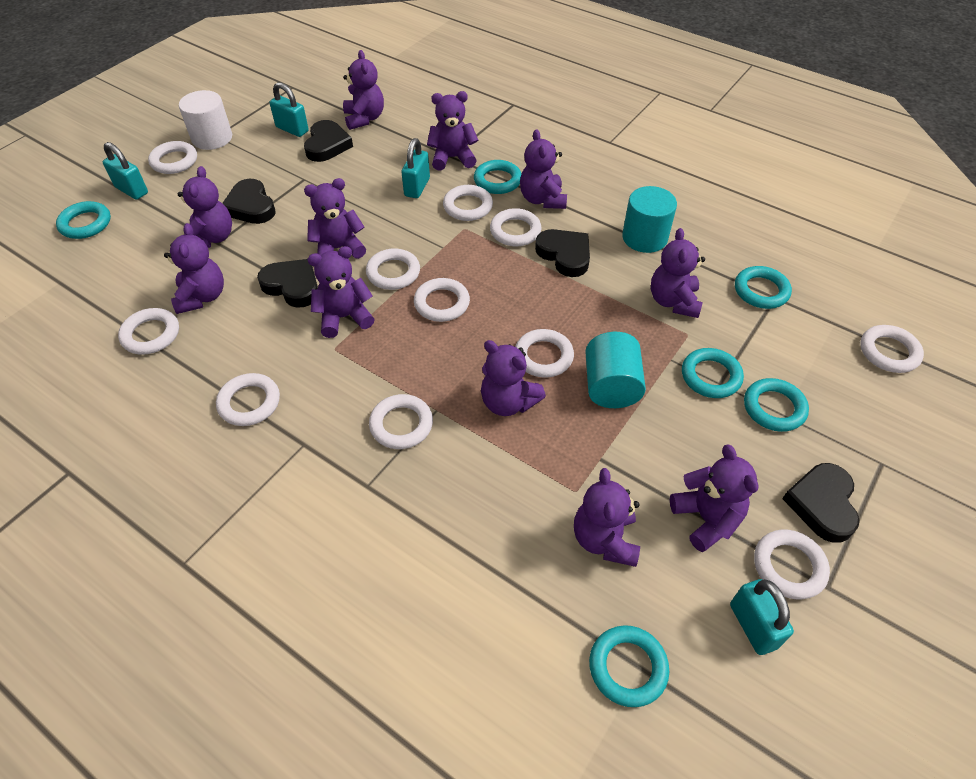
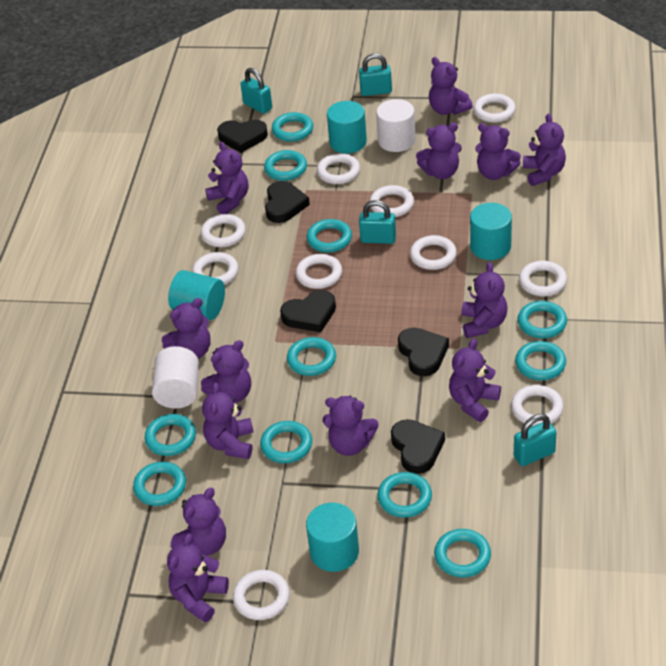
purple teddy bear: 11 -> 13
turquoise cylinder: 2 -> 4
turquoise ring: 6 -> 11
white cylinder: 1 -> 2
white ring: 11 -> 10

